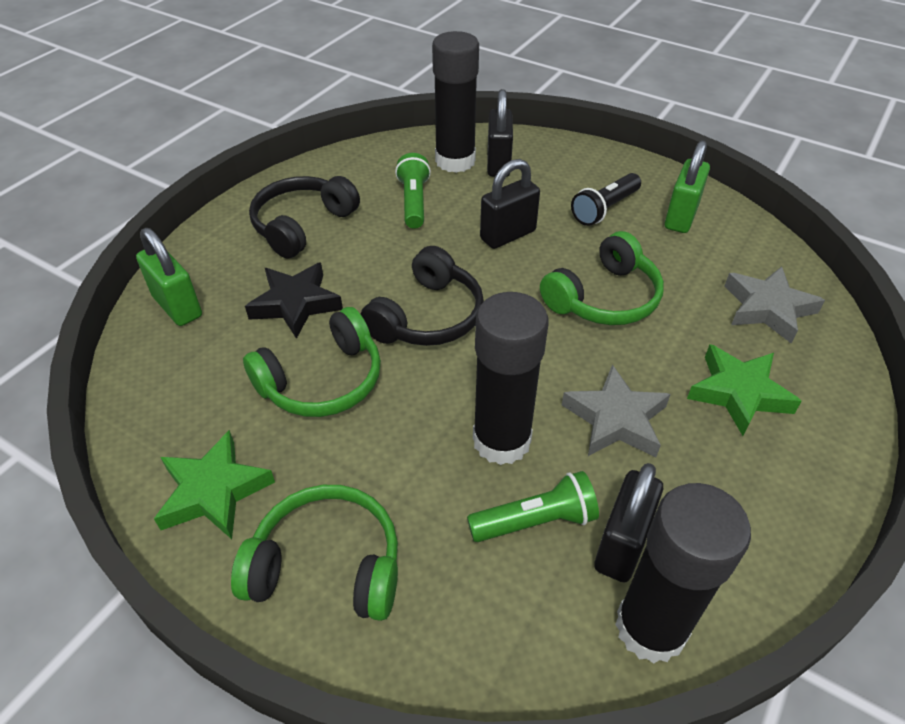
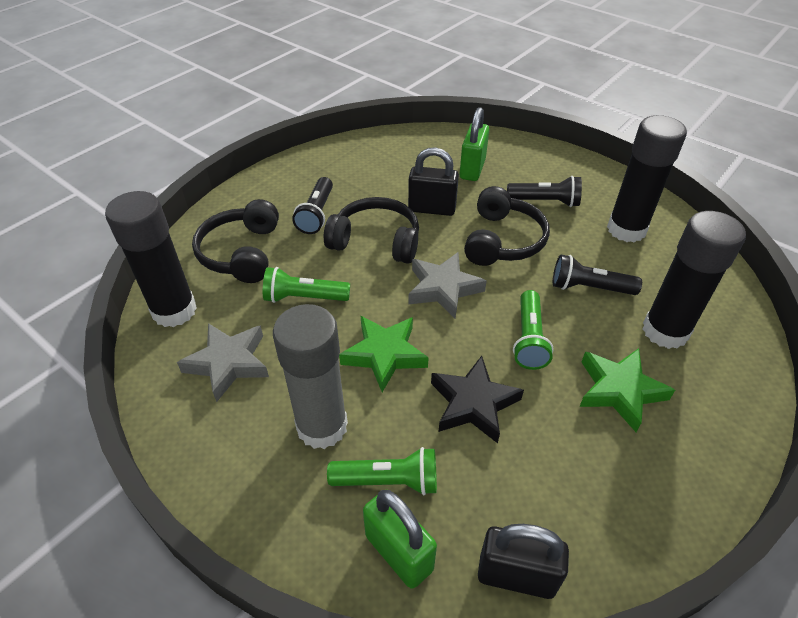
black flashlight: 1 -> 3
black headphones: 2 -> 3
black padlock: 3 -> 2
green flashlight: 2 -> 3
green headphones: 3 -> 0
grey glue stick: 0 -> 1

